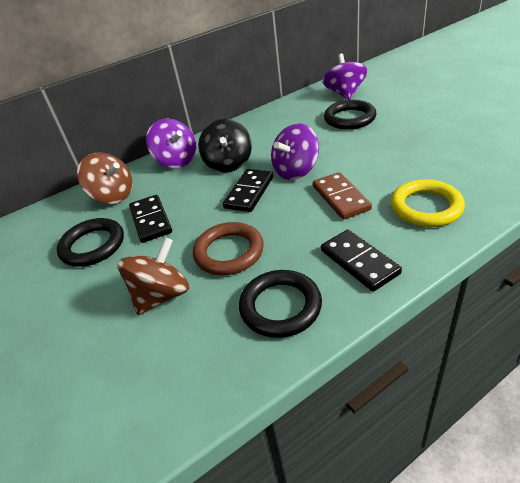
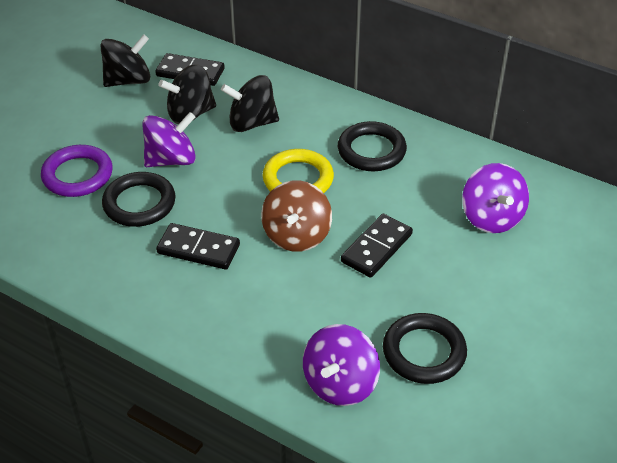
black spinning top: 1 -> 3
brown domino: 1 -> 0
brown ring: 1 -> 0
brown spinning top: 2 -> 1
purple ring: 0 -> 1

